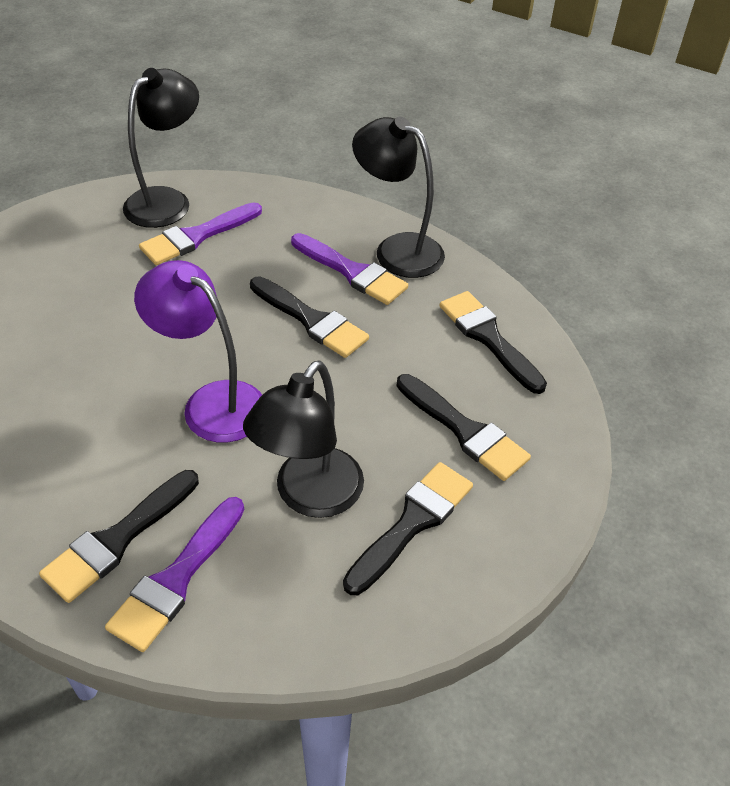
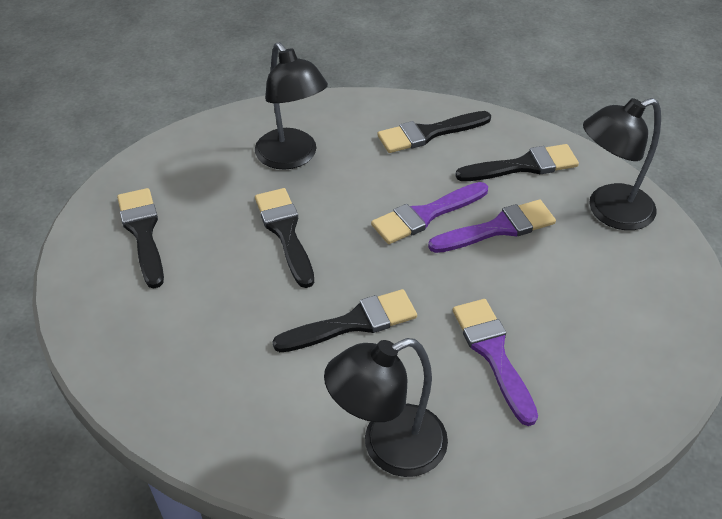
purple lamp: 1 -> 0

